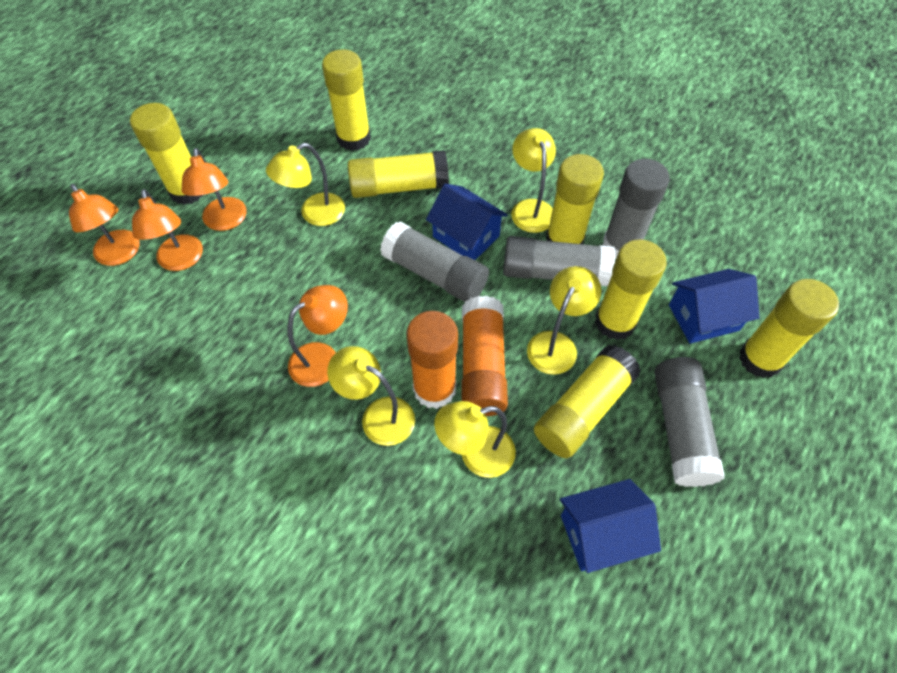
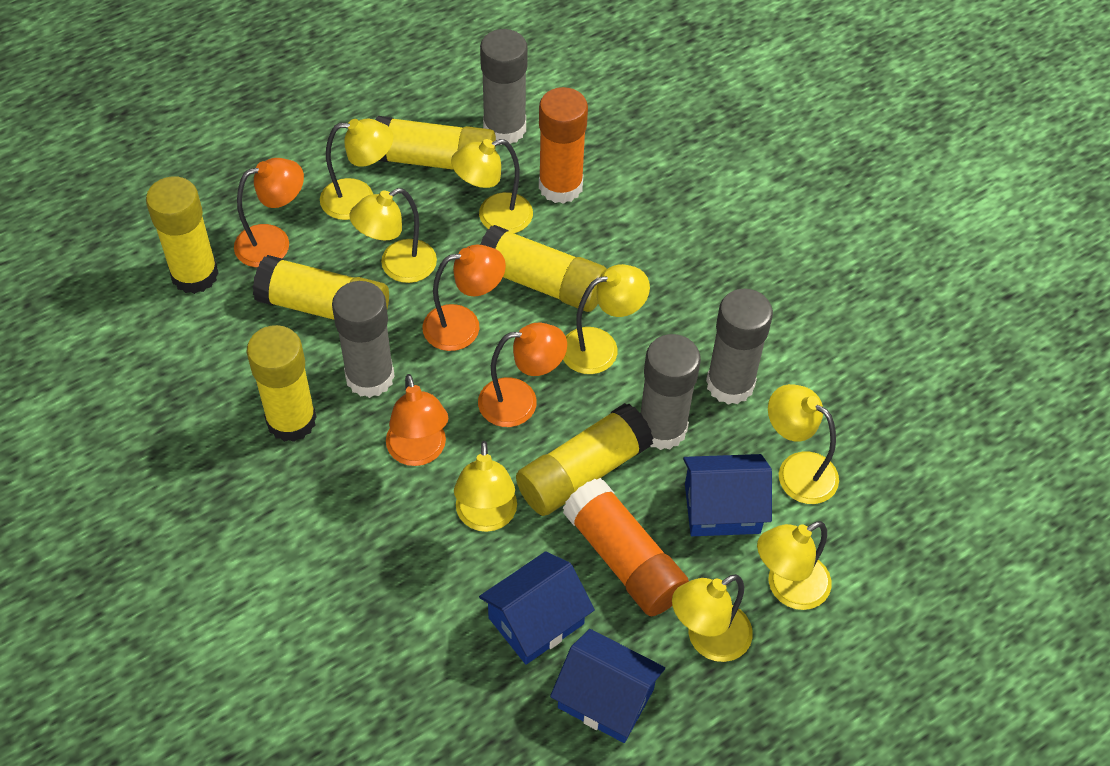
yellow glue stick: 7 -> 6
yellow lamp: 5 -> 8

